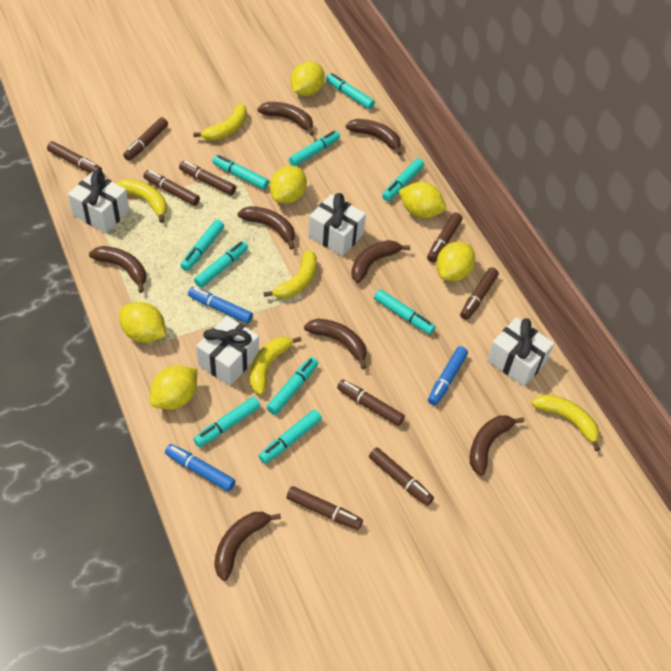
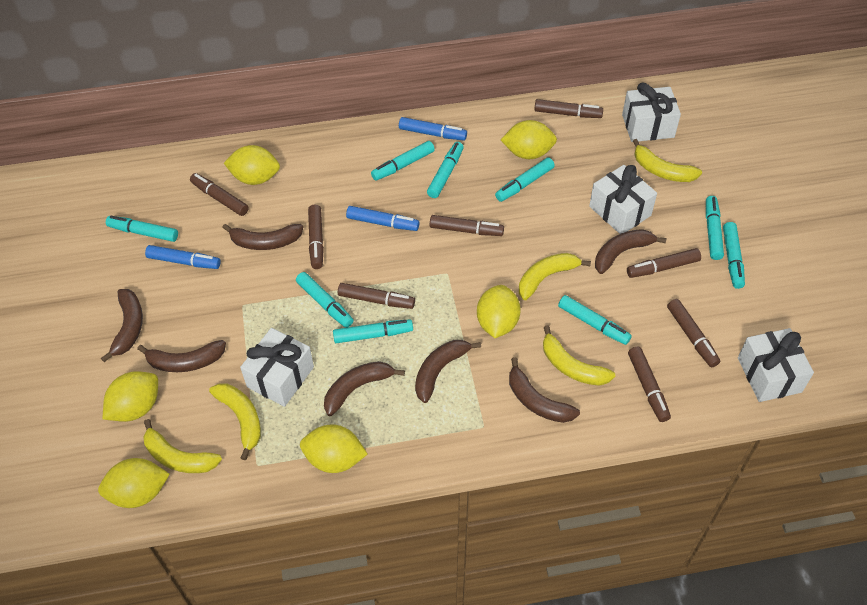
brown banana: 8 -> 7
brown marker: 9 -> 8
turquoise marker: 10 -> 9

